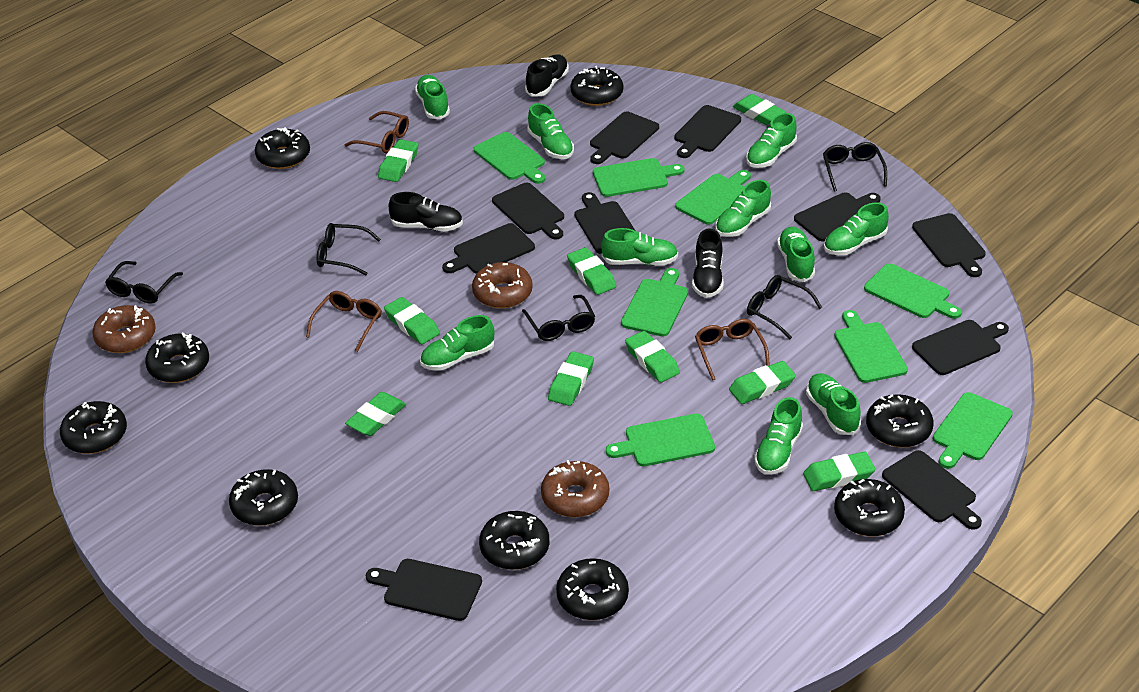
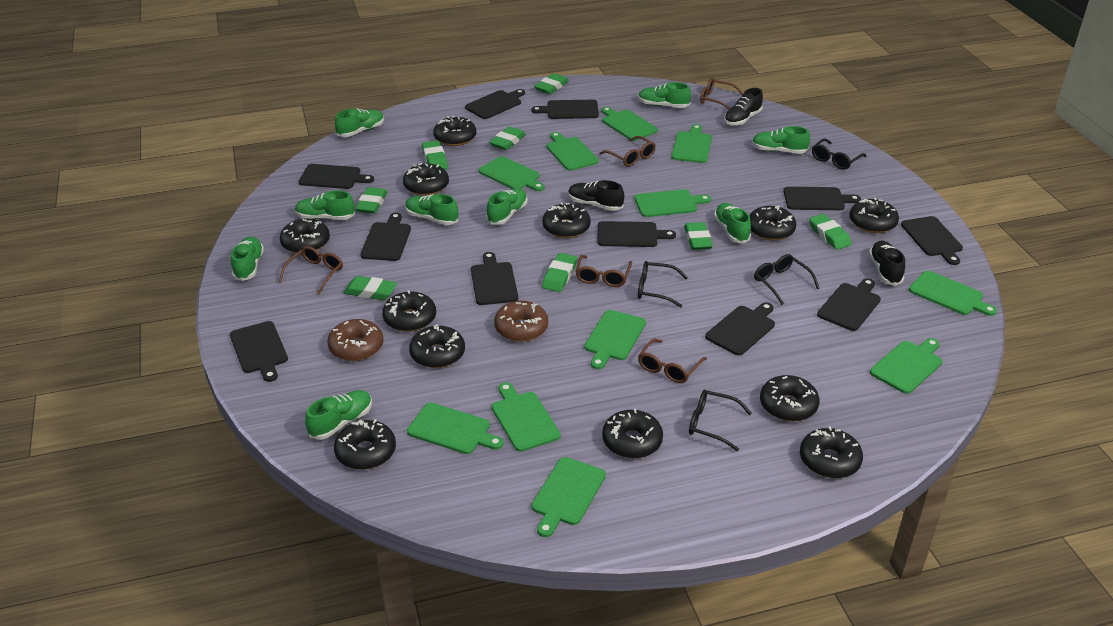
black cutting board: 10 -> 11
black donut: 9 -> 12
black glasses: 5 -> 4
brown donut: 3 -> 2
brown glasses: 3 -> 5
green cutting board: 8 -> 11
green eraser: 9 -> 8
green shoe: 10 -> 9

